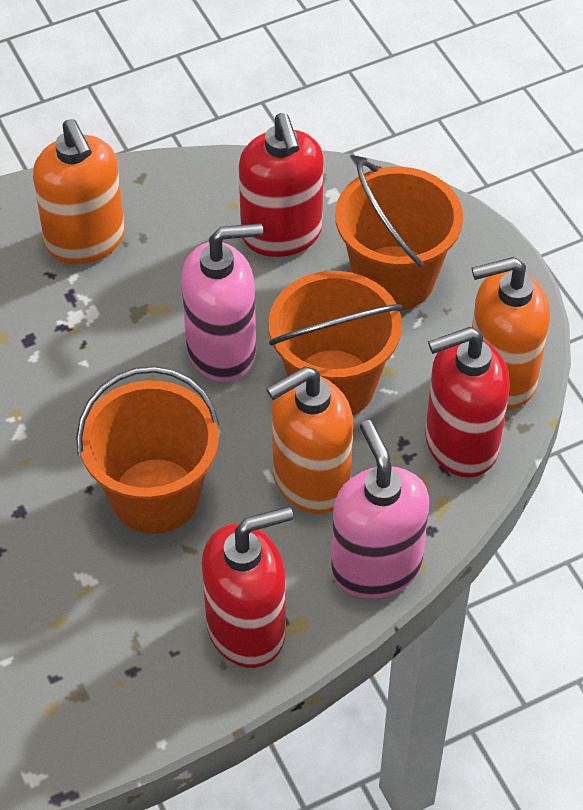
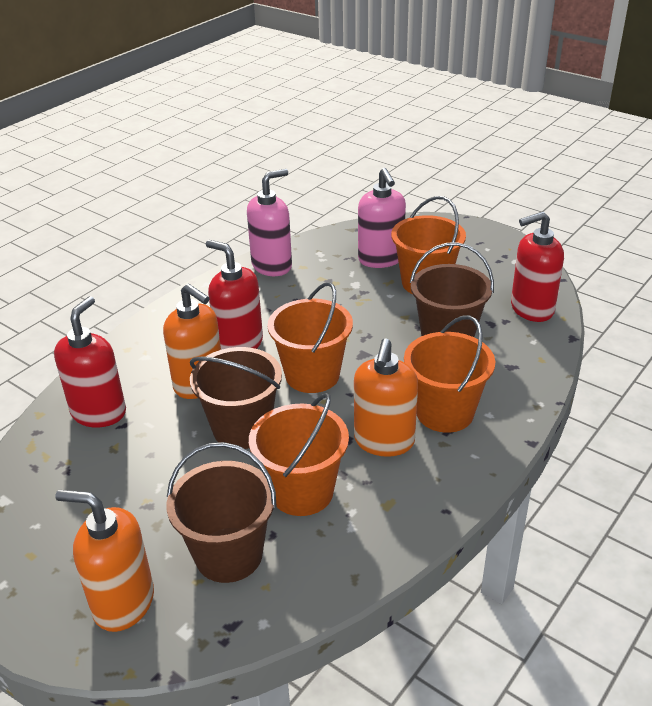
brown bucket: 0 -> 3
orange bucket: 3 -> 4

